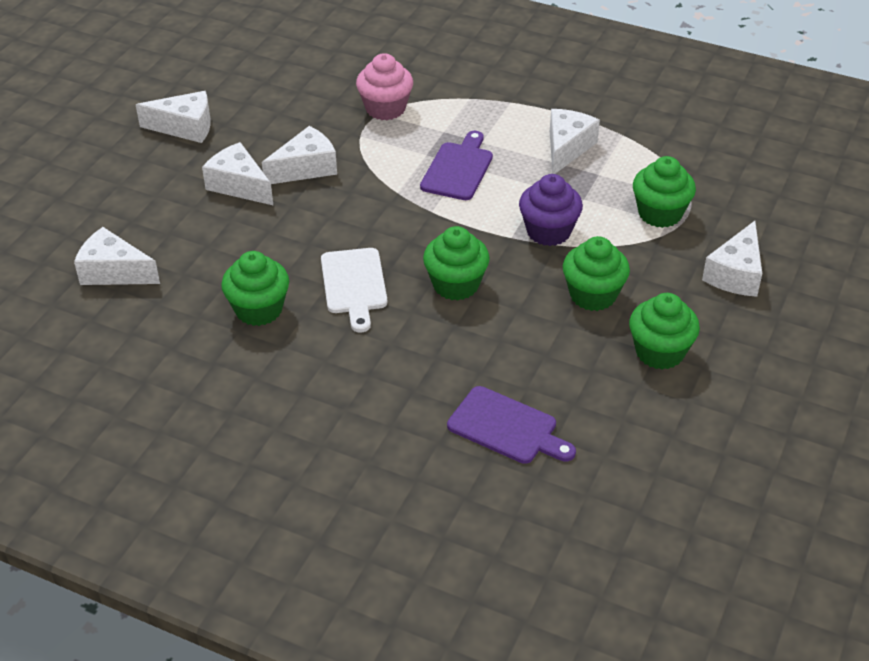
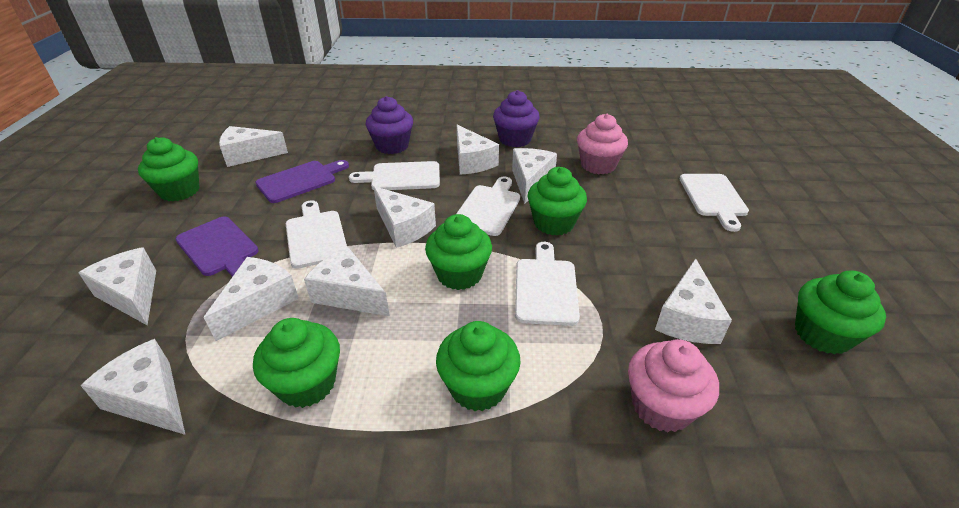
green cupcake: 5 -> 6
pink cupcake: 1 -> 2
purple cupcake: 1 -> 2
white cheese: 6 -> 9
white cutting board: 1 -> 5

